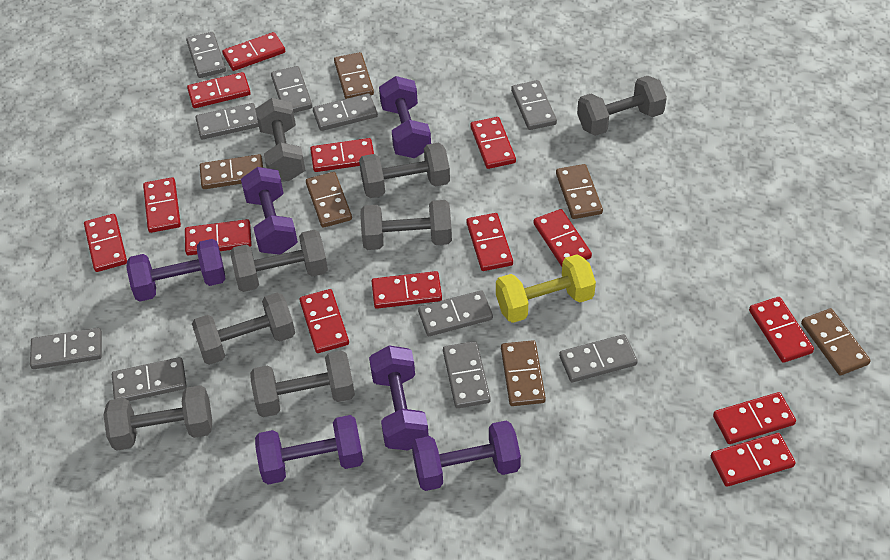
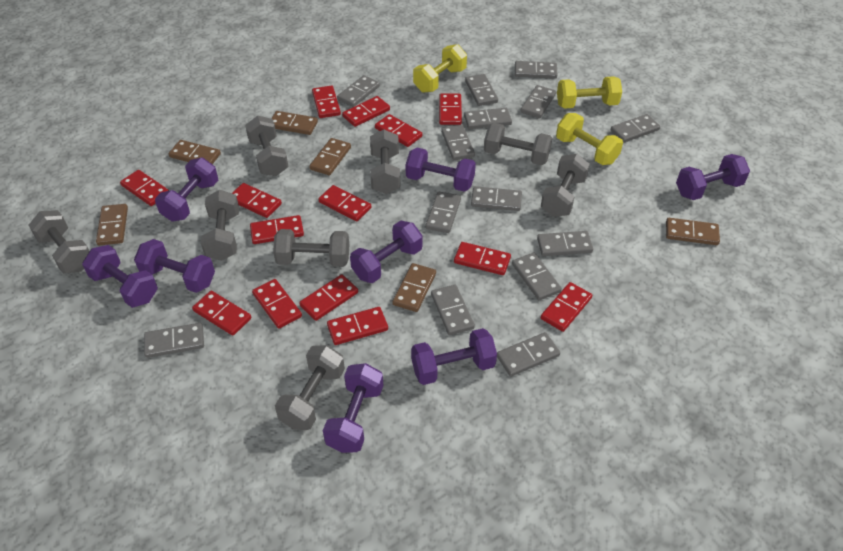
grey domino: 10 -> 14
purple dumbbell: 6 -> 8
yellow dumbbell: 1 -> 3

